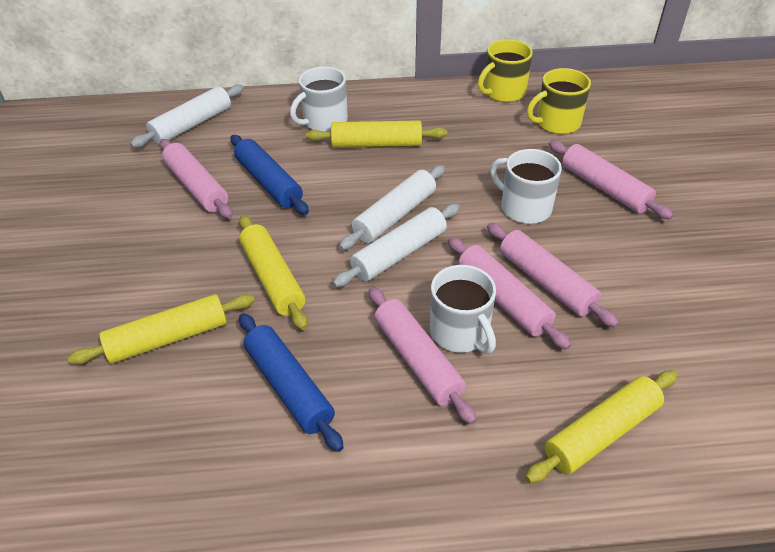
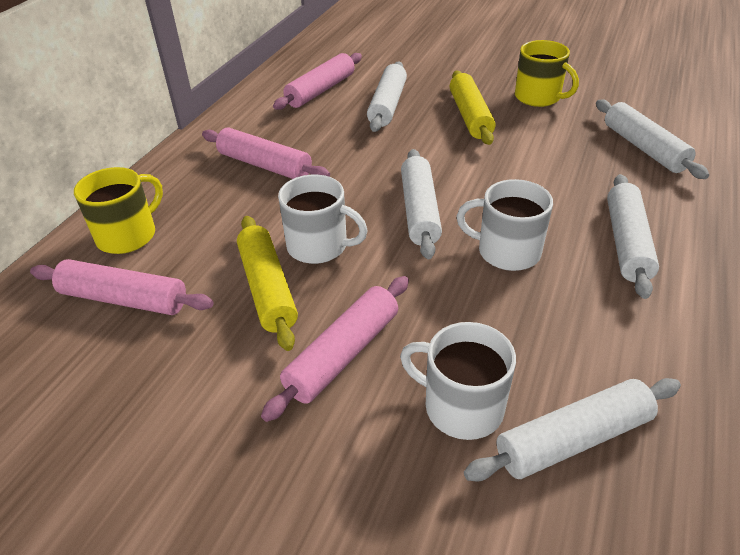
blue rolling pin: 2 -> 0
pink rolling pin: 5 -> 4
white rolling pin: 3 -> 5
yellow rolling pin: 4 -> 2

